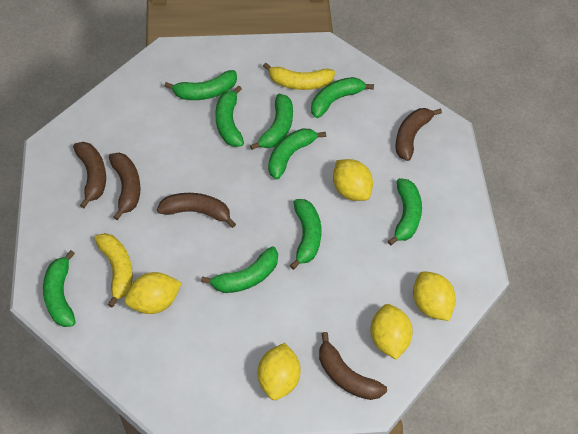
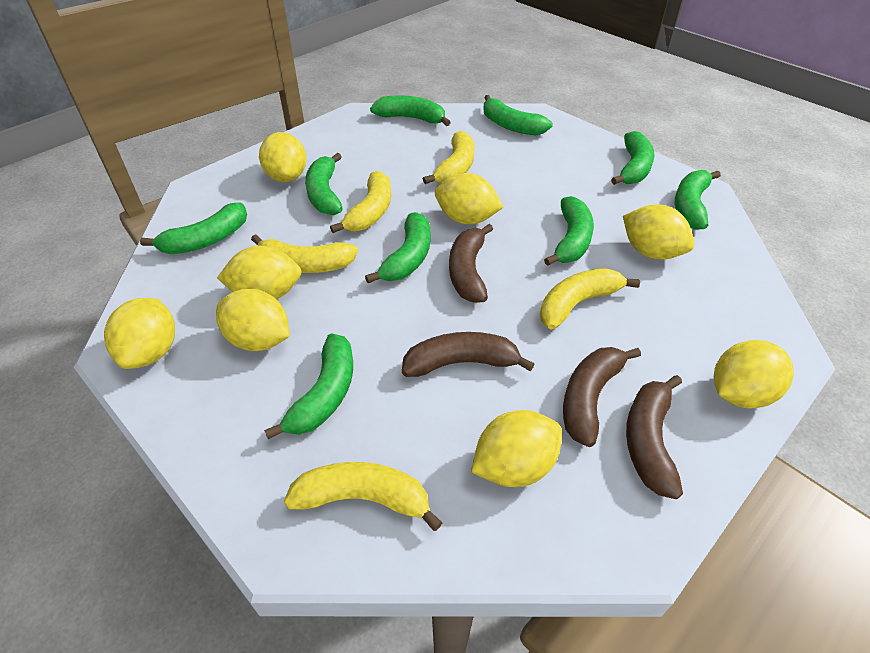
brown banana: 5 -> 4
yellow banana: 2 -> 5
yellow lemon: 5 -> 8

